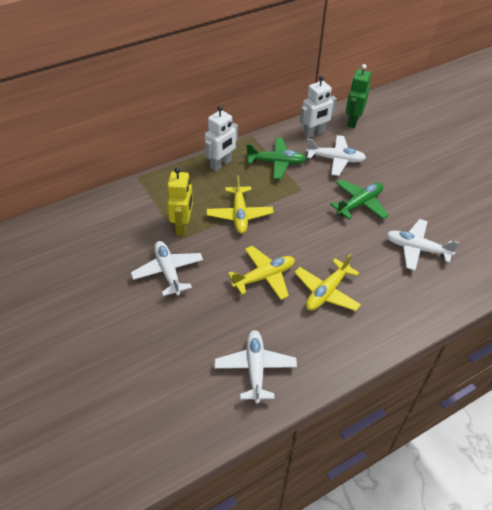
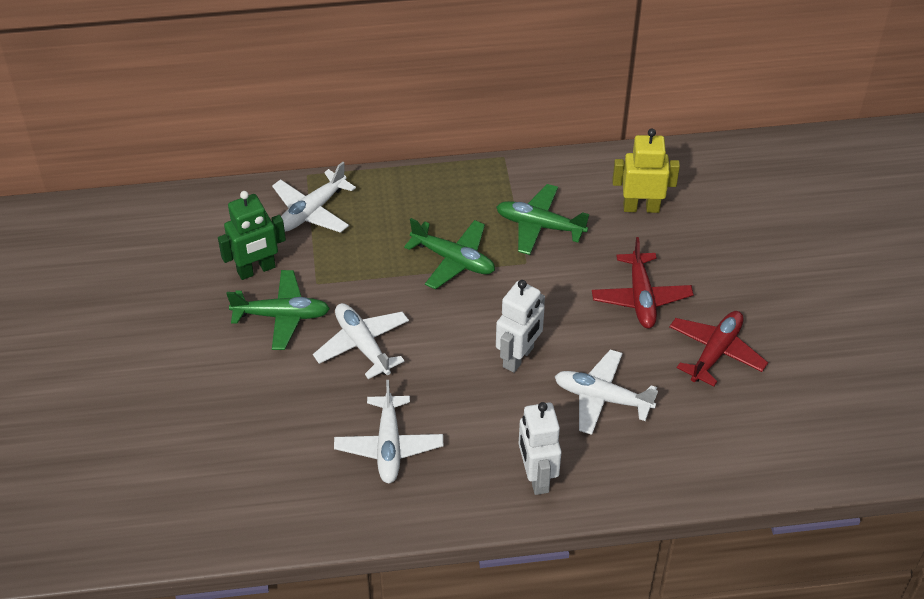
green plane: 2 -> 3
red plane: 0 -> 2
yellow plane: 3 -> 0

